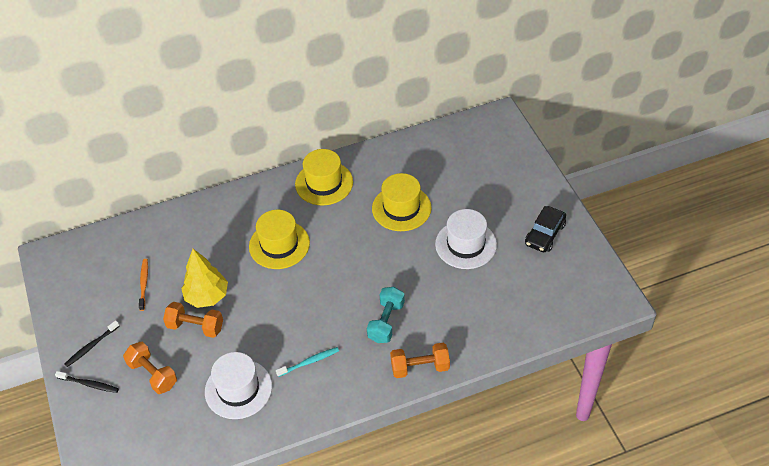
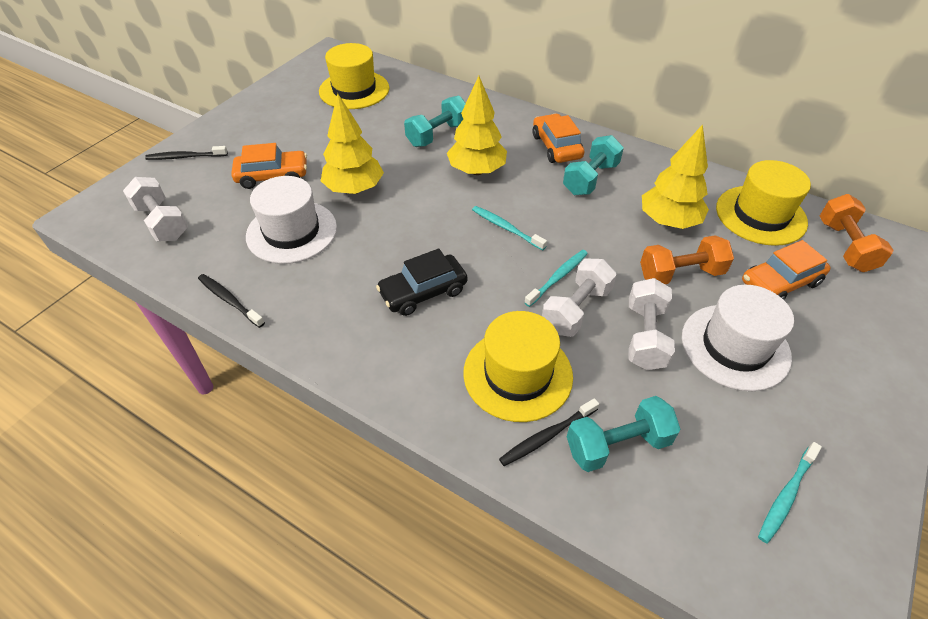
black toothbrush: 2 -> 3
orange car: 0 -> 3
orange dumbbell: 3 -> 2
orange toothbrush: 1 -> 0
turquoise dumbbell: 1 -> 3
turquoise toothbrush: 1 -> 3
white dumbbell: 0 -> 3
yellow tree: 1 -> 3

